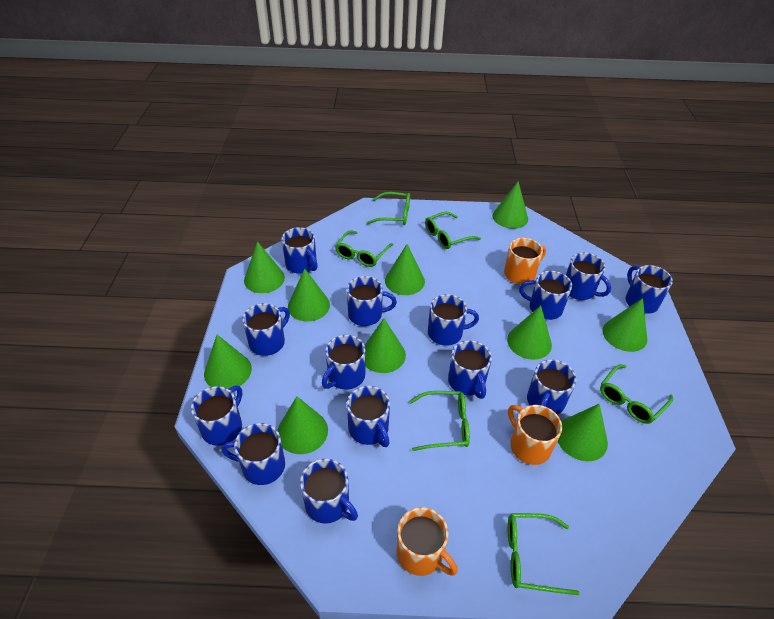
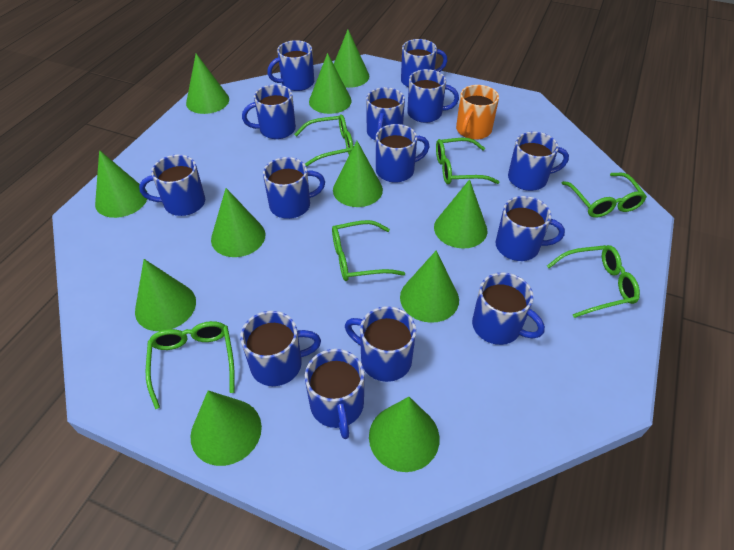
green cone: 10 -> 11
orange mug: 3 -> 1

